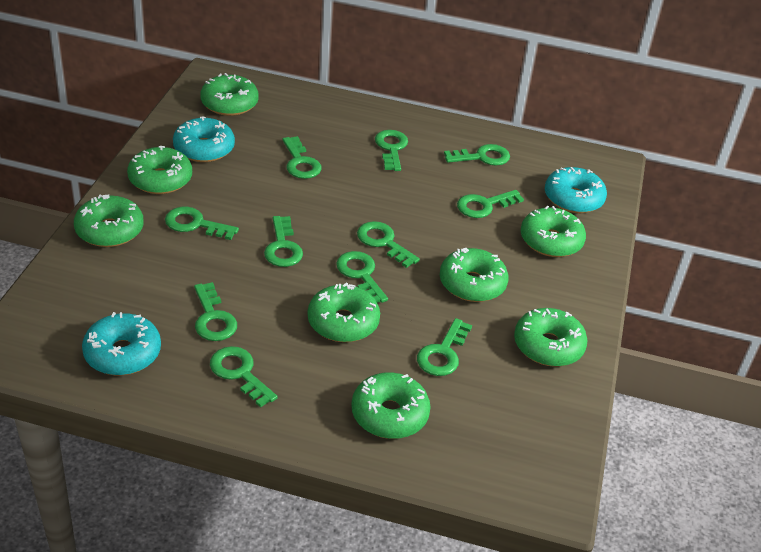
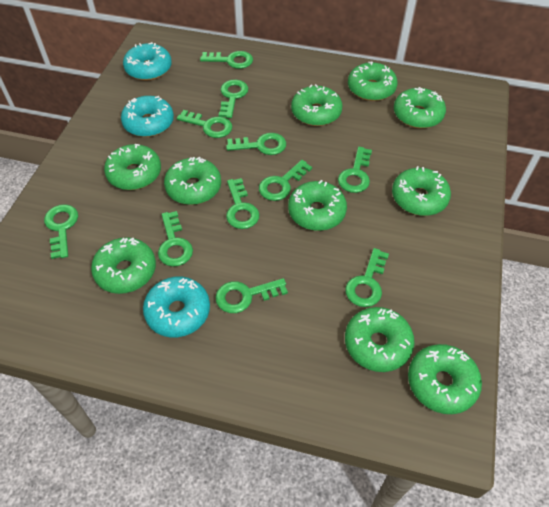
green donut: 8 -> 10

